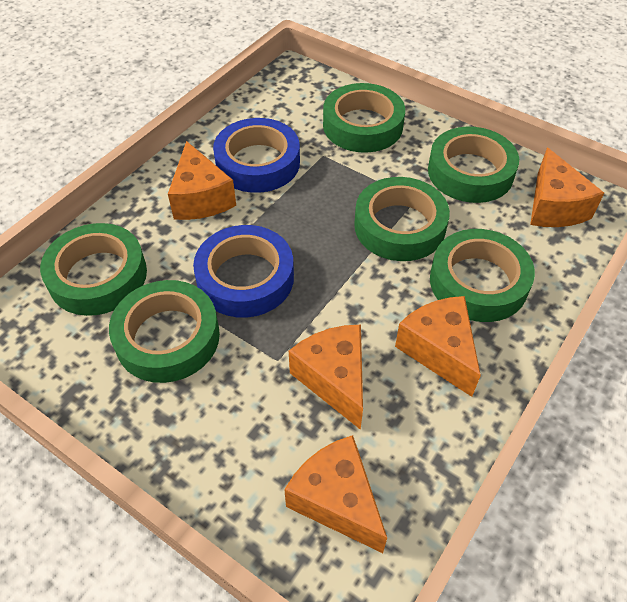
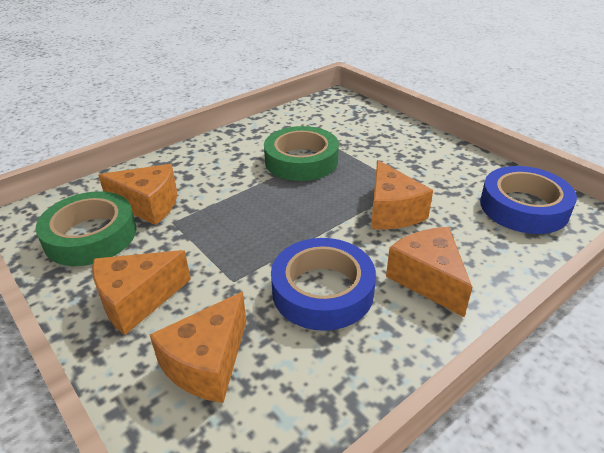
green tape: 6 -> 2

